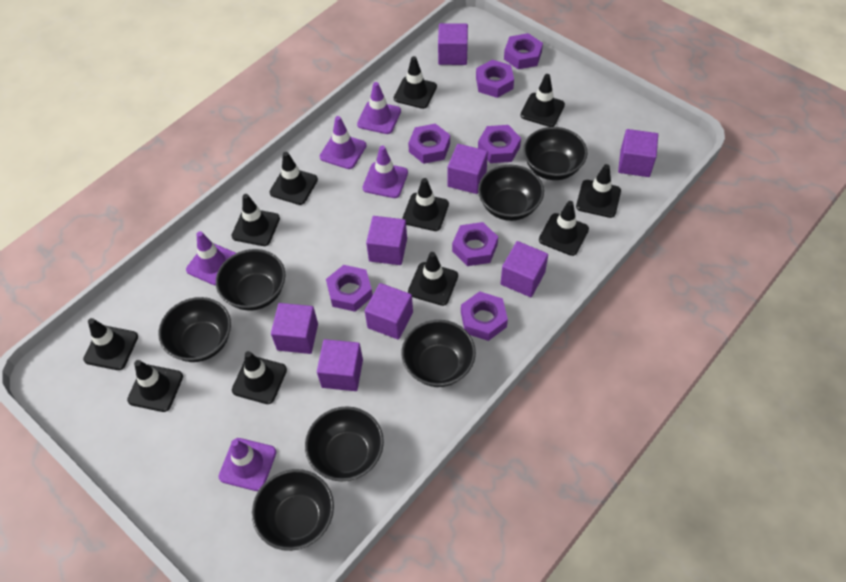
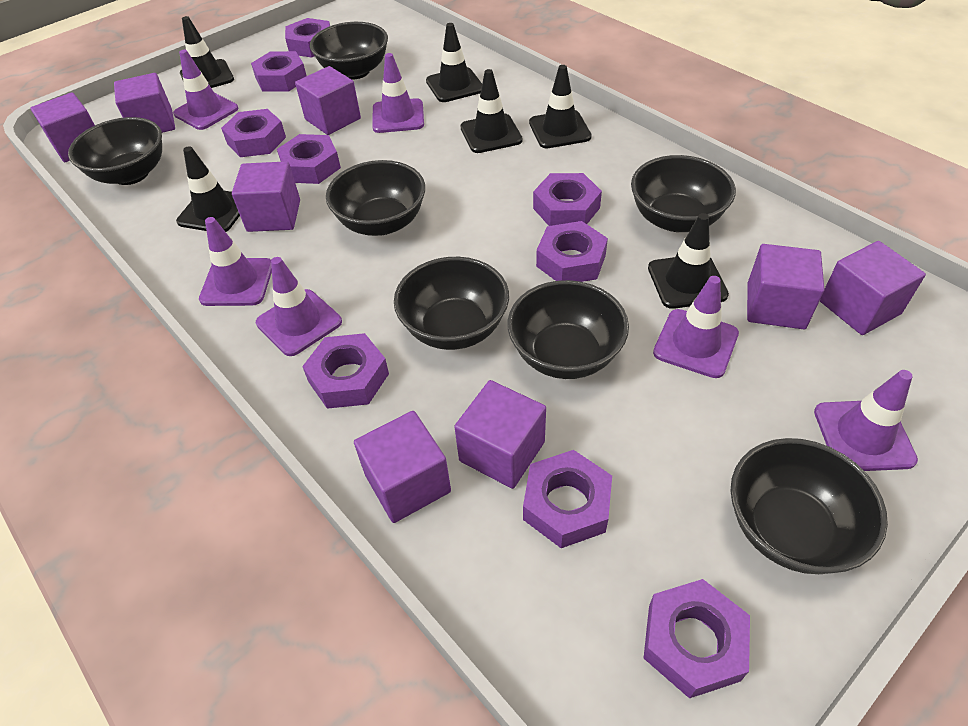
black traffic cone: 11 -> 6
purple nut: 7 -> 9
purple traffic cone: 5 -> 6

